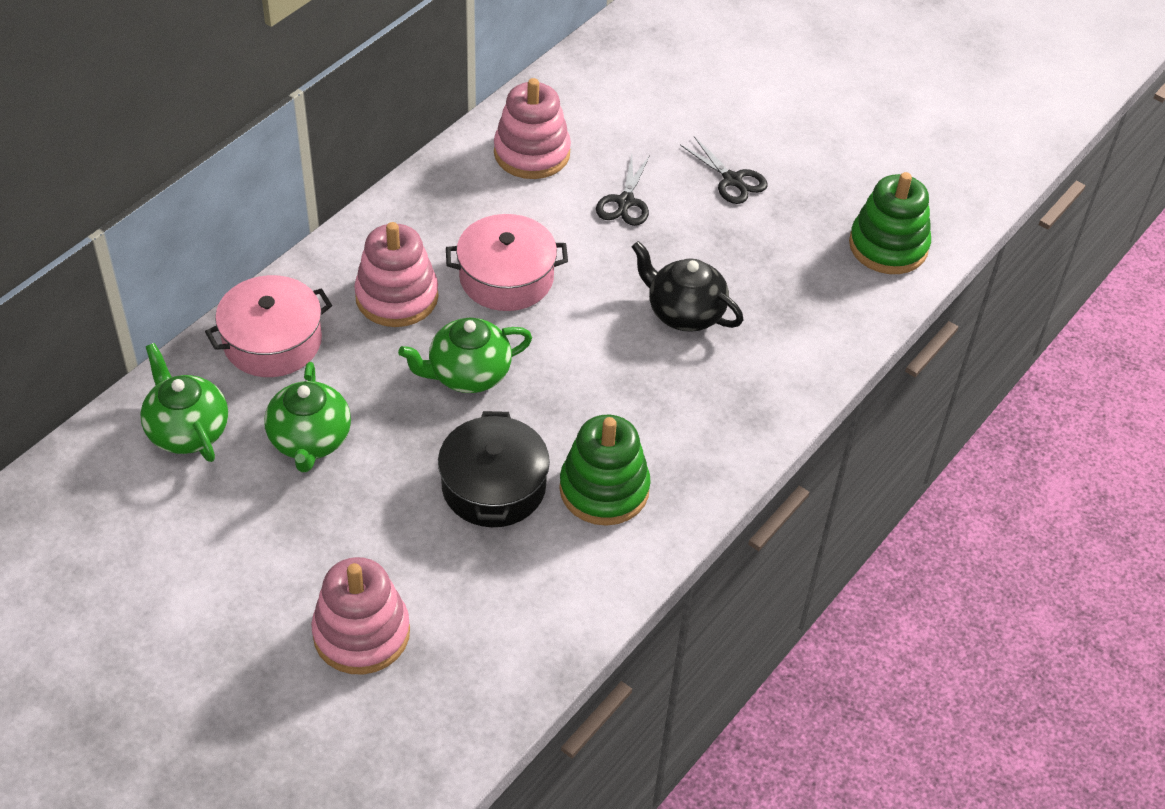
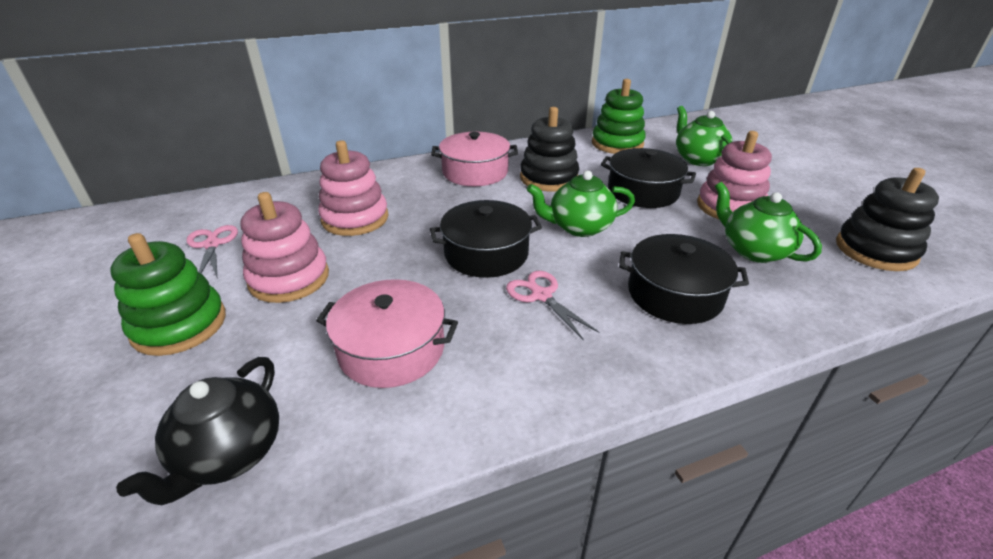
black pot: 1 -> 3
black scissors: 2 -> 0
black stacking toy: 0 -> 2
pink scissors: 0 -> 2

